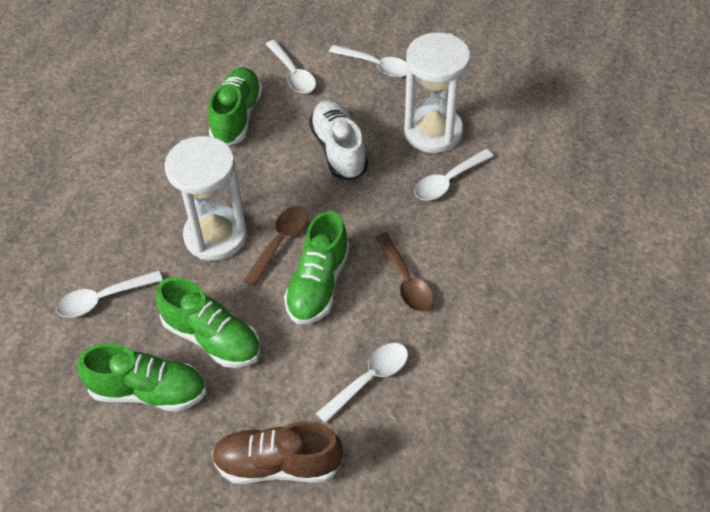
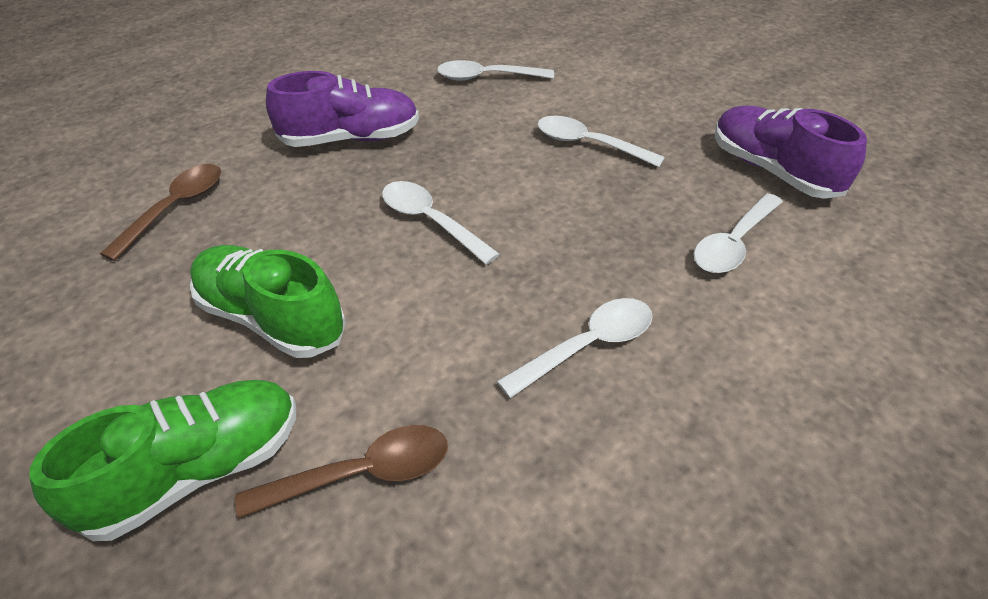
brown shoe: 1 -> 0
green shoe: 4 -> 2
purple shoe: 0 -> 2
white hourglass: 2 -> 0
white shoe: 1 -> 0

